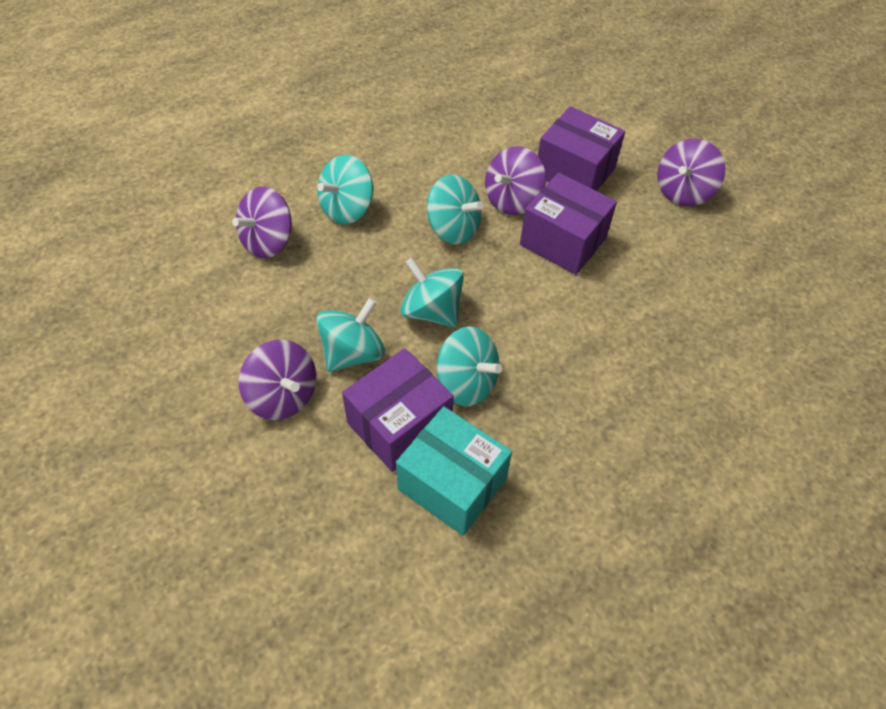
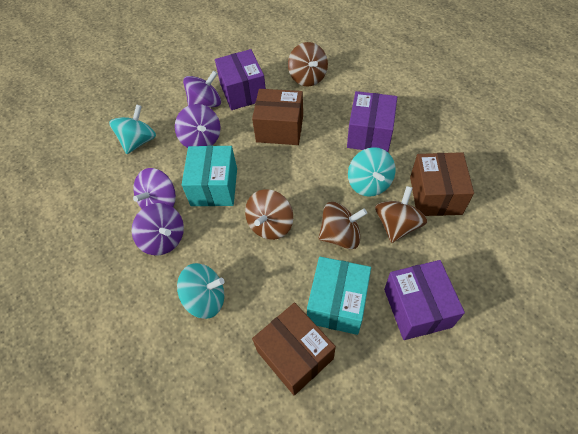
brown box: 0 -> 3
brown spinning top: 0 -> 4
turquoise box: 1 -> 2
turquoise spinning top: 5 -> 3

